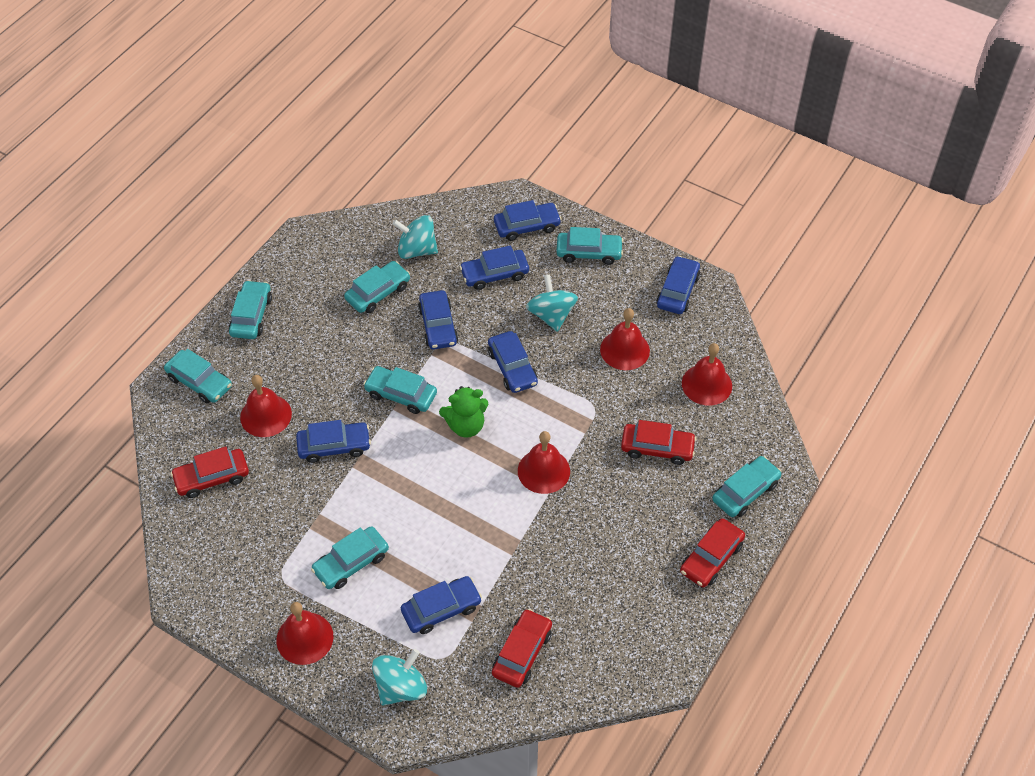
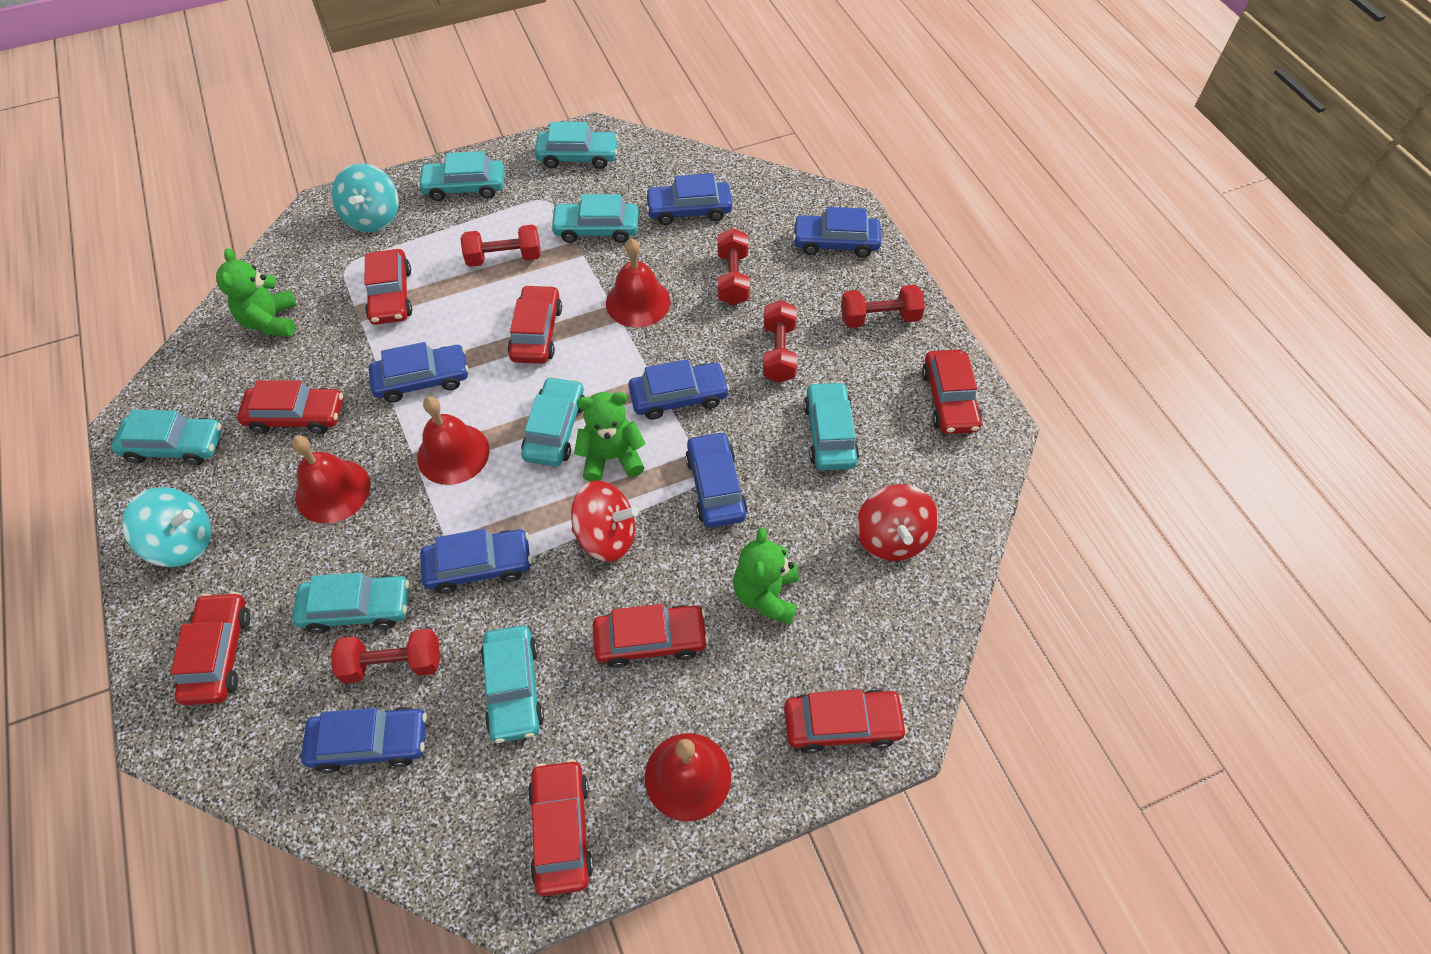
green teddy bear: 1 -> 3
red bell: 5 -> 4
red car: 4 -> 8
red dumbbell: 0 -> 5
red spinning top: 0 -> 2
turquoise car: 7 -> 8
turquoise spinning top: 3 -> 2

